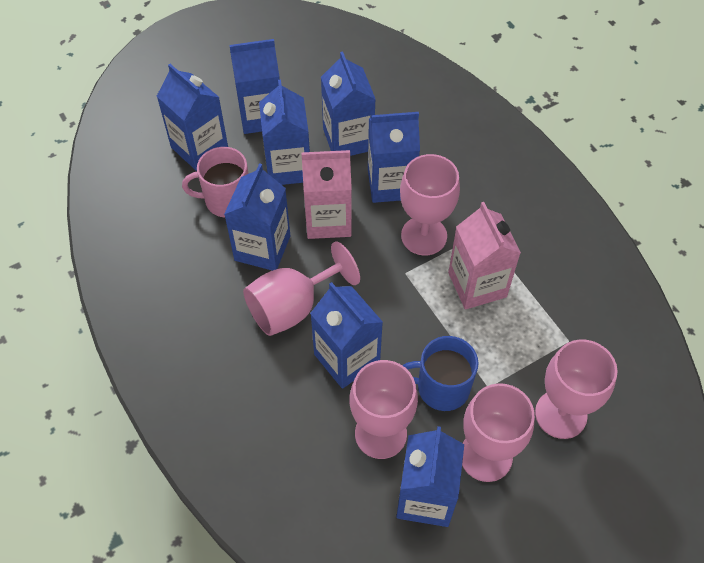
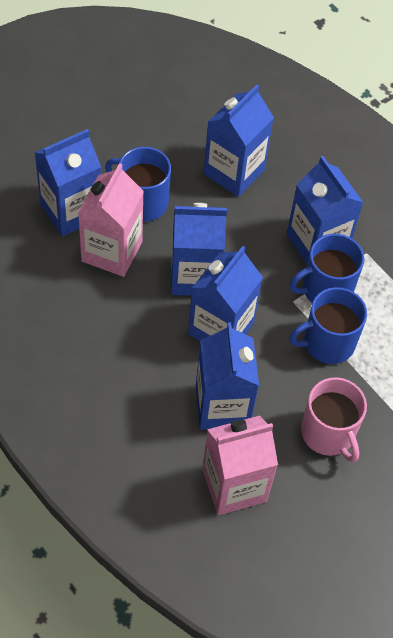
blue carton: 8 -> 6
blue mug: 1 -> 3
pink goblet: 5 -> 0

